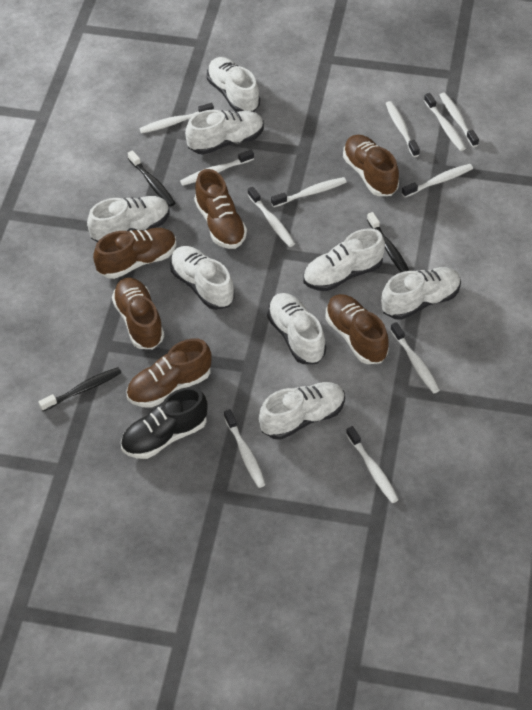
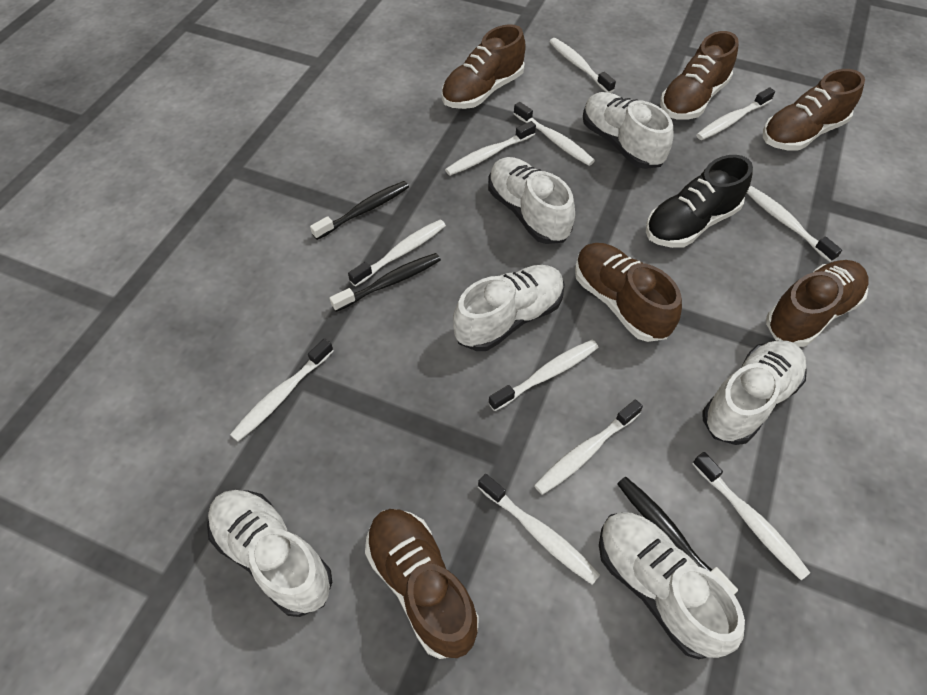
white shoe: 8 -> 6

